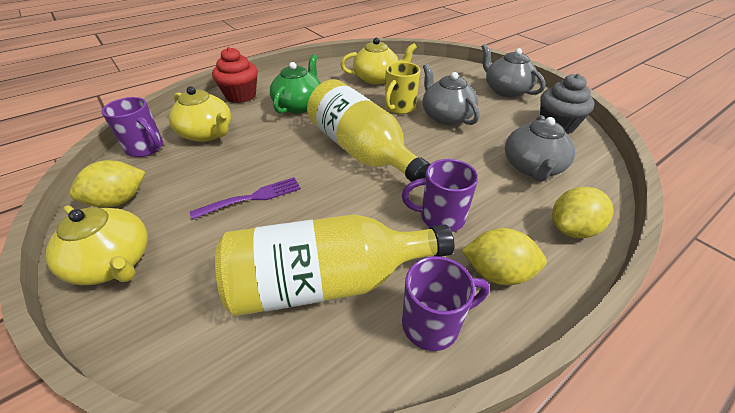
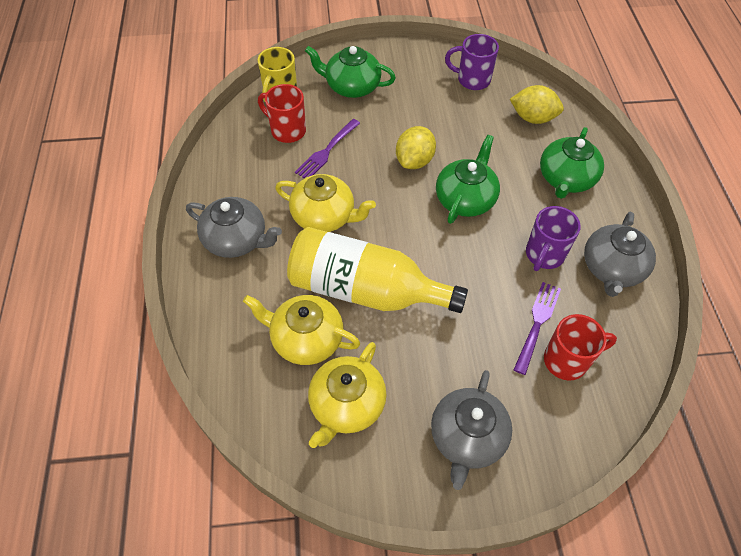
green teapot: 1 -> 3
grey cupcake: 1 -> 0
purple fork: 1 -> 2
purple mug: 3 -> 2
red cupcake: 1 -> 0
red mug: 0 -> 2
yellow bottle: 2 -> 1
yellow lemon: 3 -> 2

